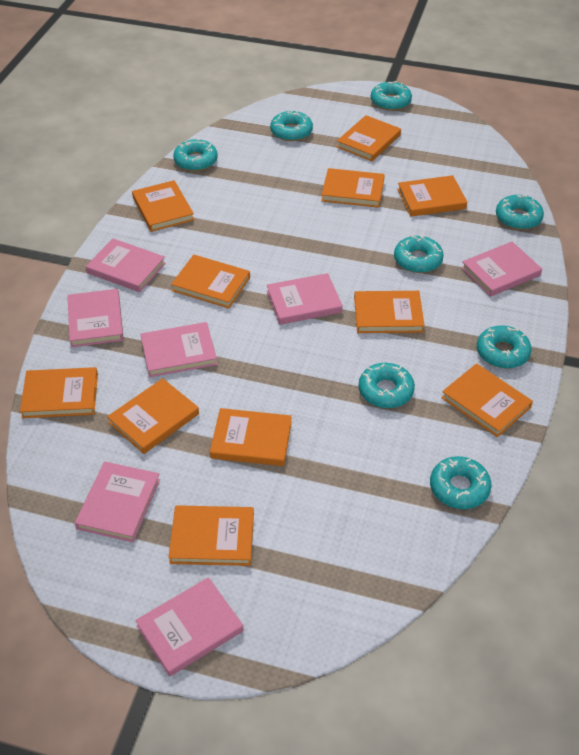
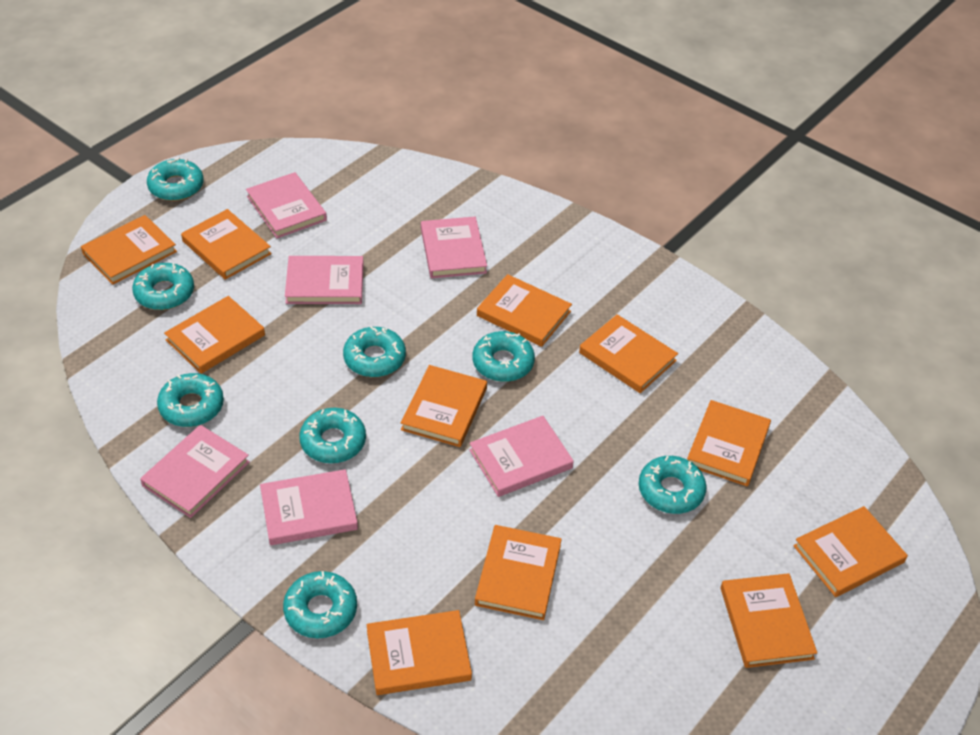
pink book: 7 -> 6

